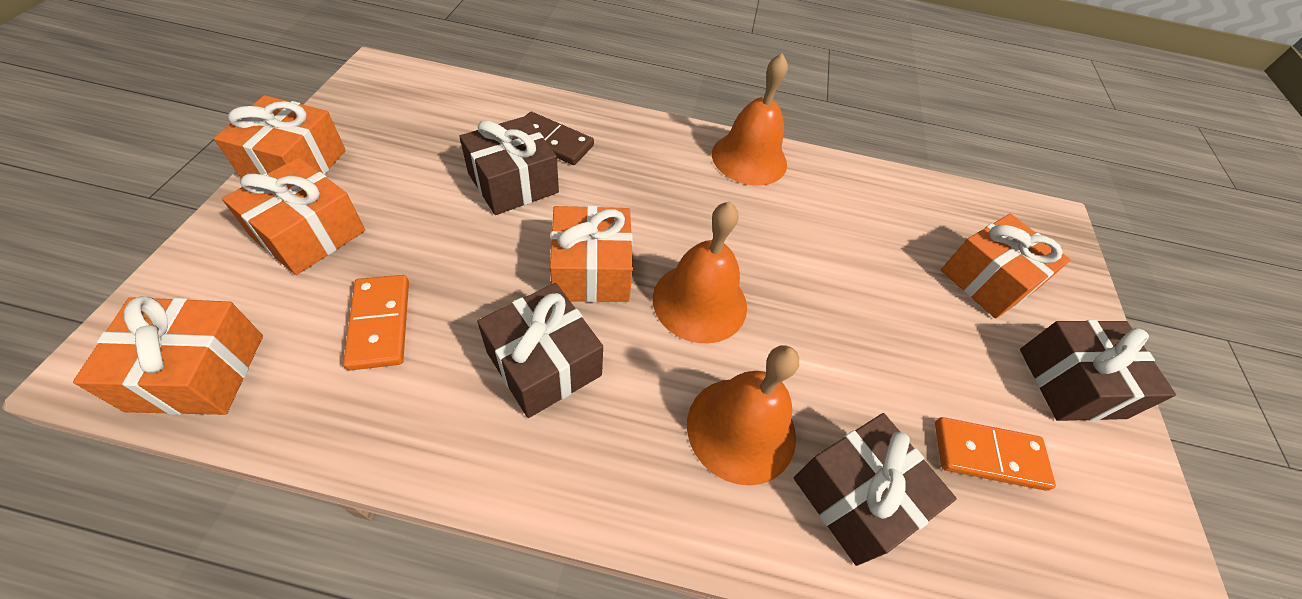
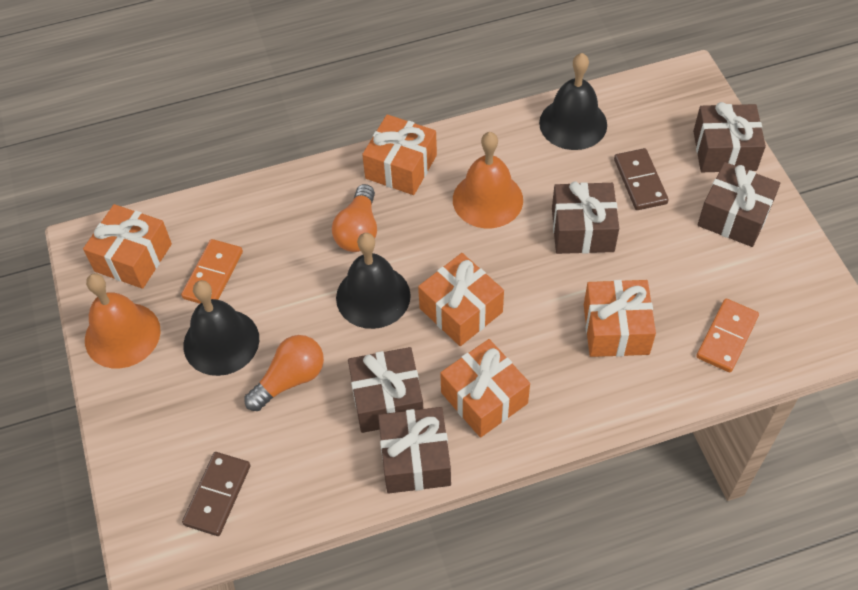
black bell: 0 -> 3
brown domino: 1 -> 2
brown gift: 4 -> 5
orange bell: 3 -> 2
orange light bulb: 0 -> 2

